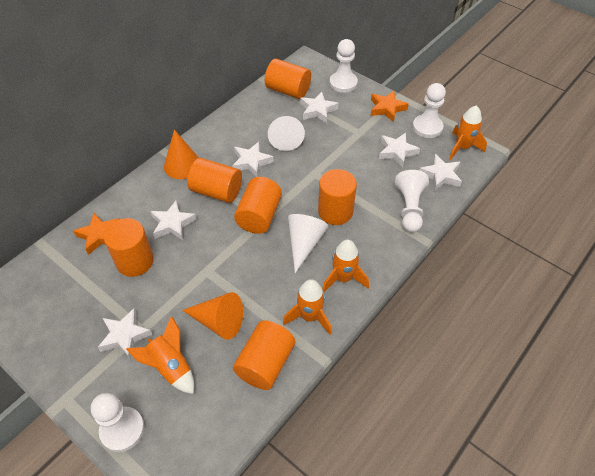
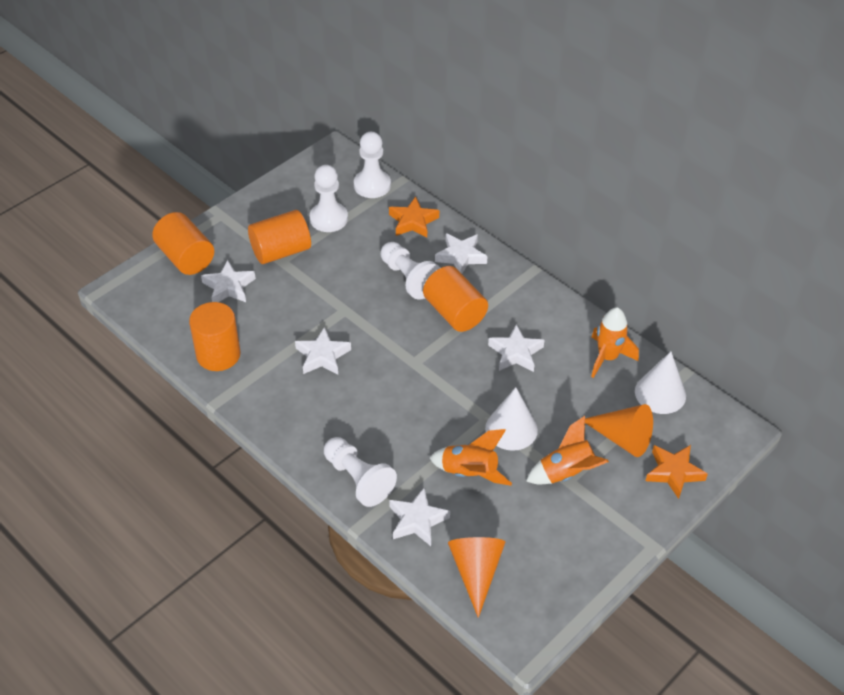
orange cylinder: 6 -> 4
orange rocket: 4 -> 3
white star: 6 -> 5

